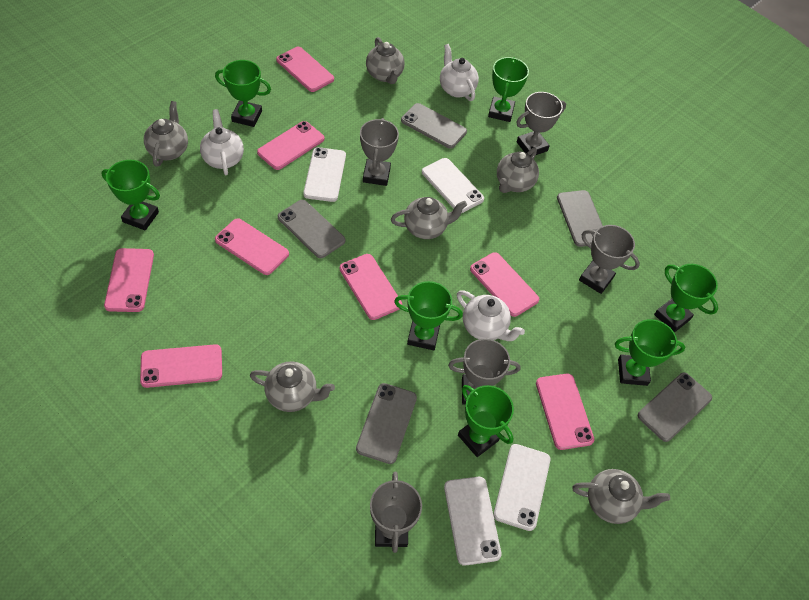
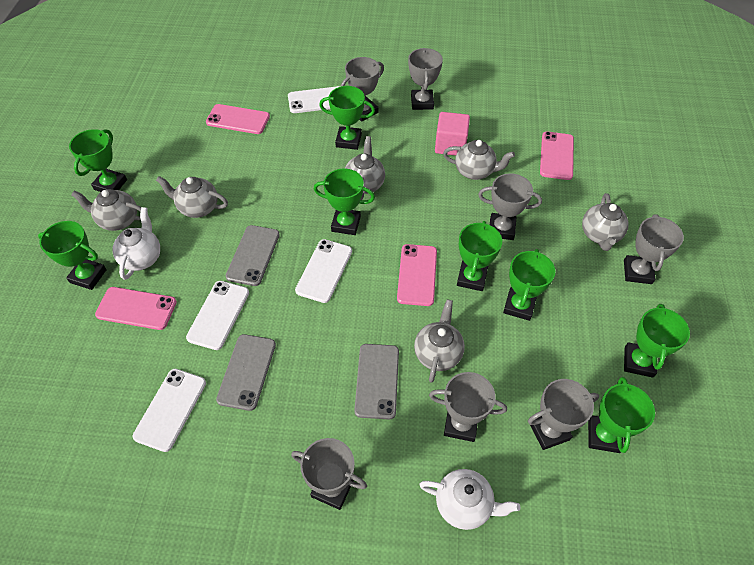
green trophy: 7 -> 8
grey phone: 5 -> 3
grey trophy: 5 -> 7
pink cube: 0 -> 1
pink phone: 8 -> 4
white teapot: 3 -> 2

